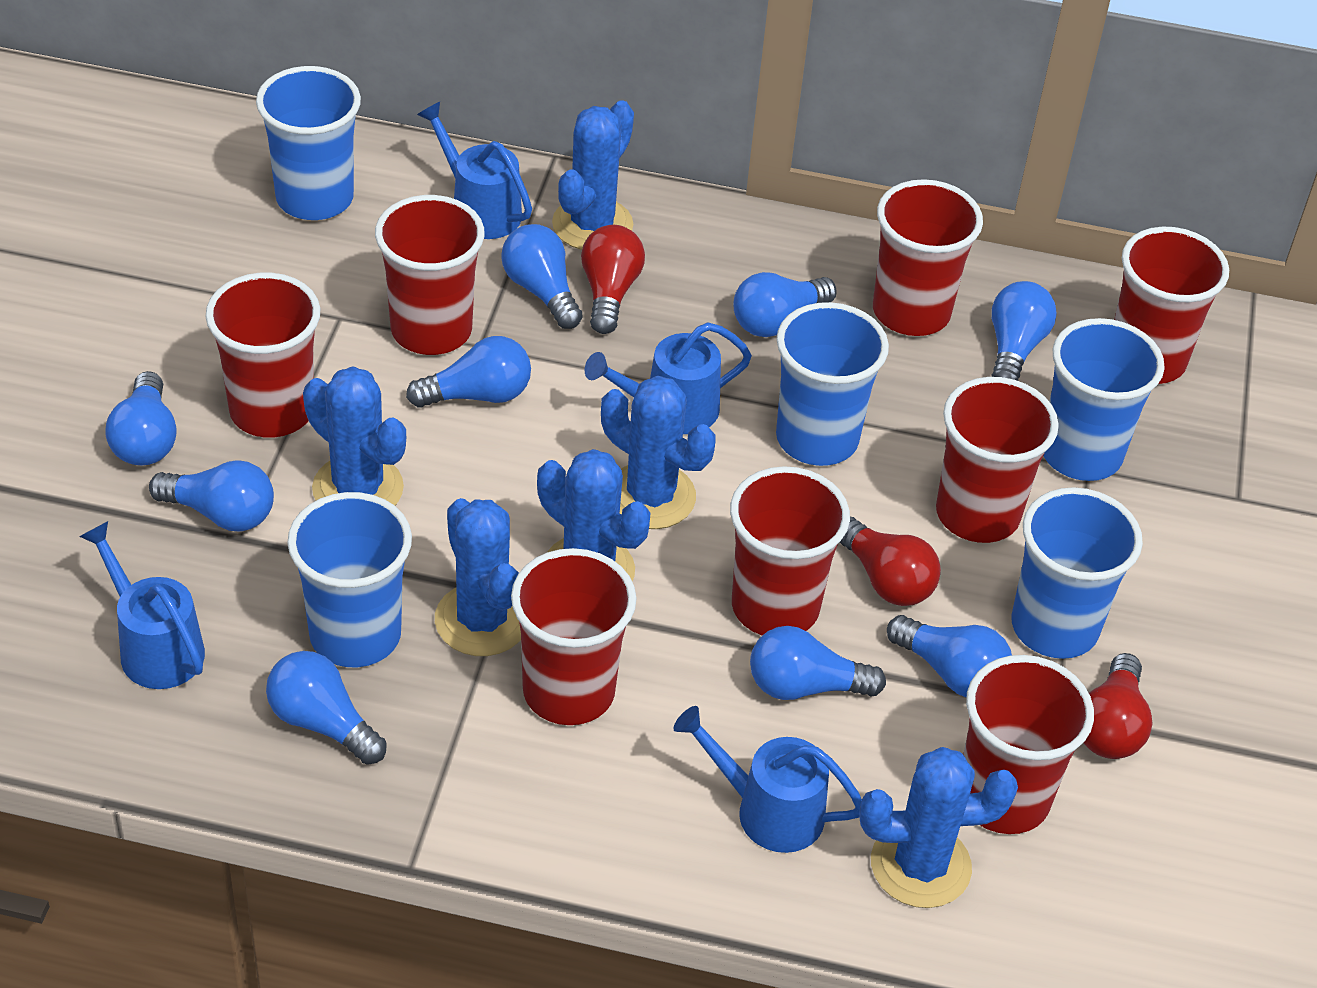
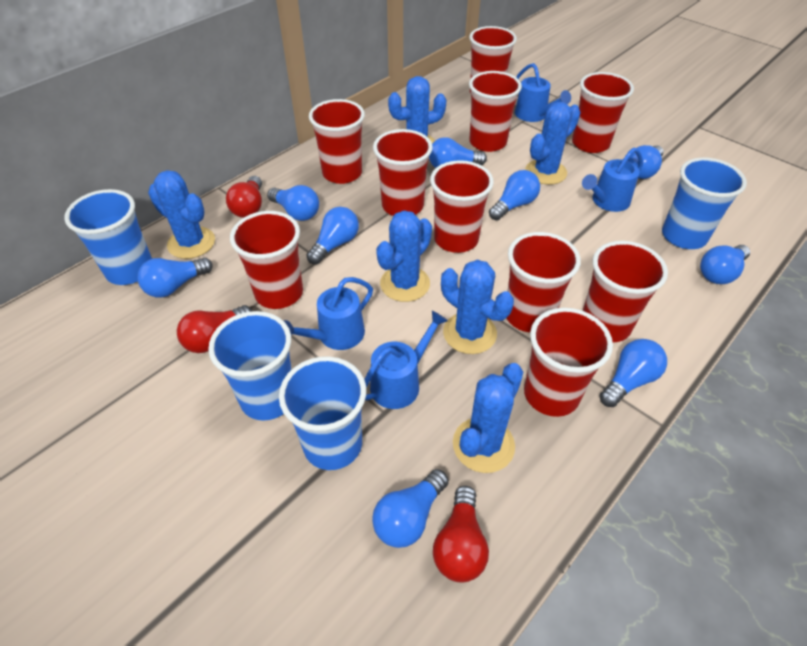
blue cup: 5 -> 4
red cup: 8 -> 10

